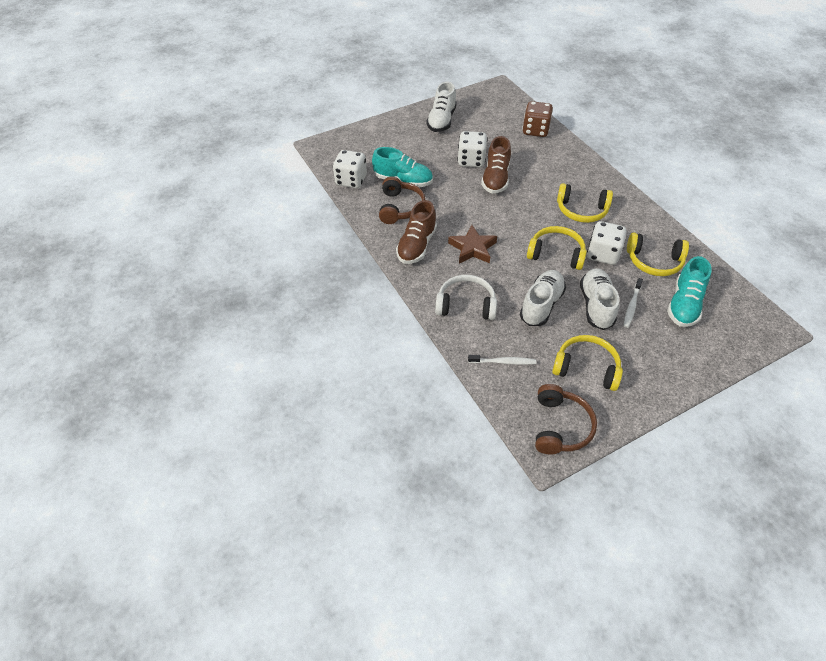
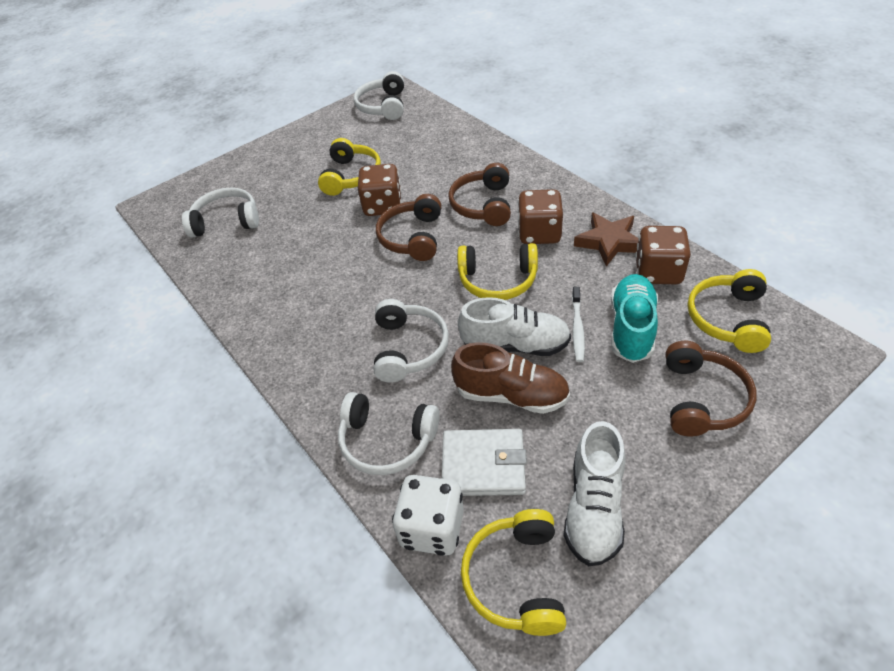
brown dice: 1 -> 3
brown headphones: 2 -> 3
brown shoe: 2 -> 1
turquoise shoe: 2 -> 1
white dice: 3 -> 1
white headphones: 1 -> 4
white shoe: 3 -> 2
white toothbrush: 2 -> 1
white wallet: 0 -> 1

